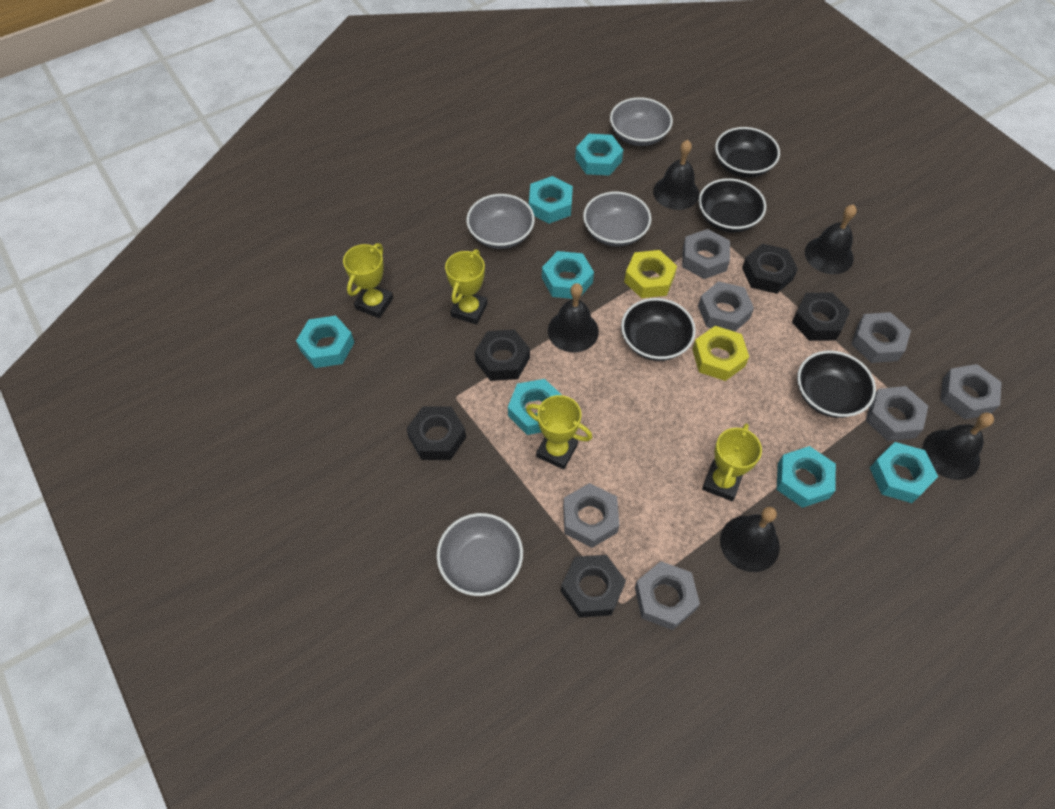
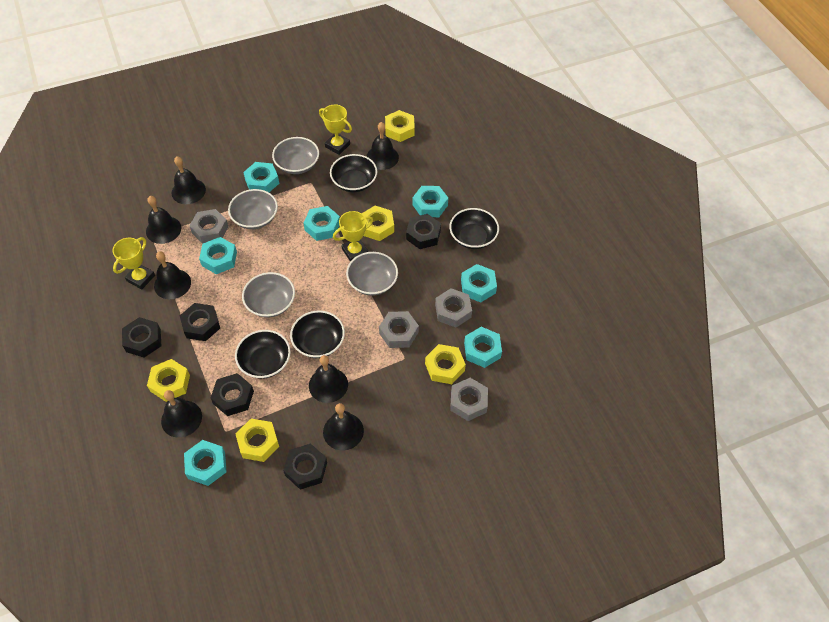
black bell: 5 -> 7
grey nut: 7 -> 4
yellow nut: 2 -> 5
yellow trophy: 4 -> 3

